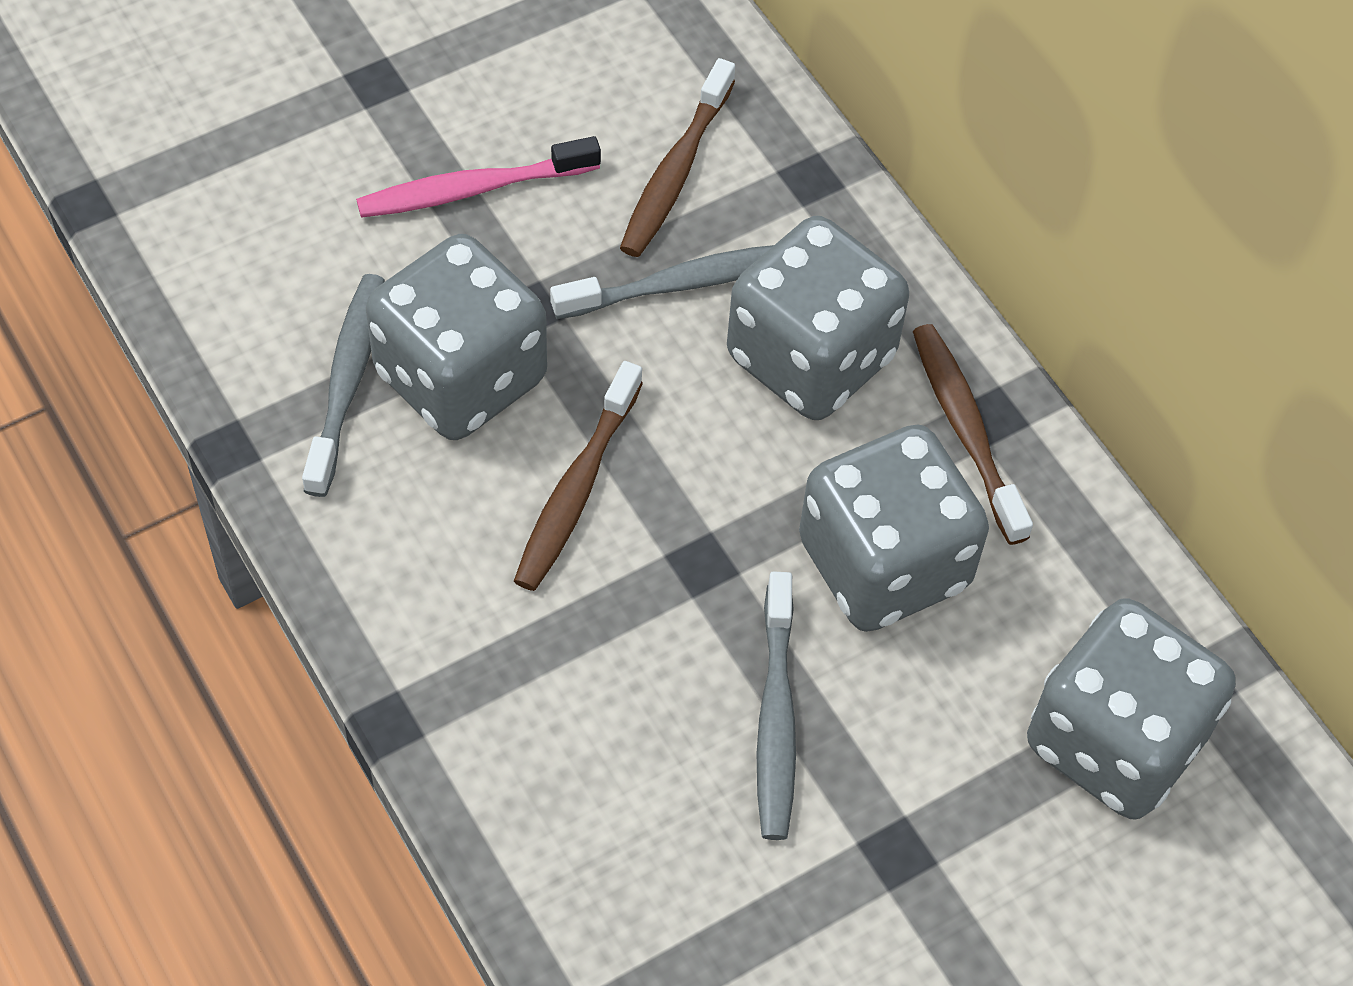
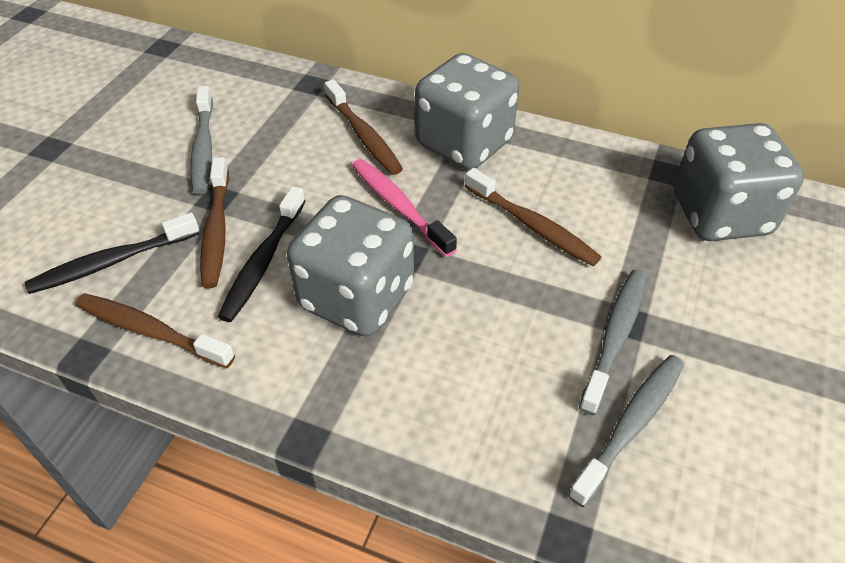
black toothbrush: 0 -> 2
brown toothbrush: 3 -> 4
grey dice: 4 -> 3

